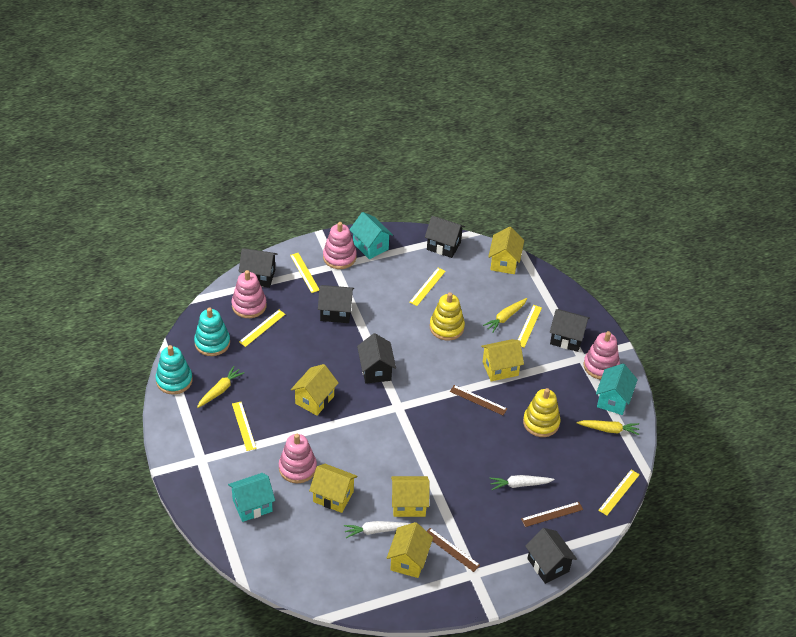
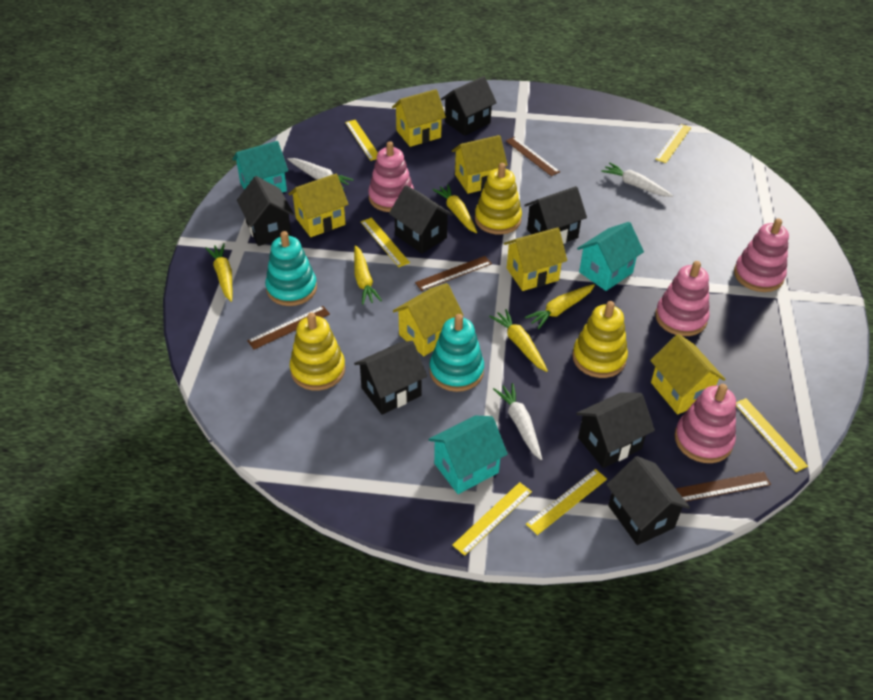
black house: 6 -> 7
brown ruler: 3 -> 4
white carrot: 2 -> 3
yellow carrot: 3 -> 5
yellow stacking toy: 2 -> 3

